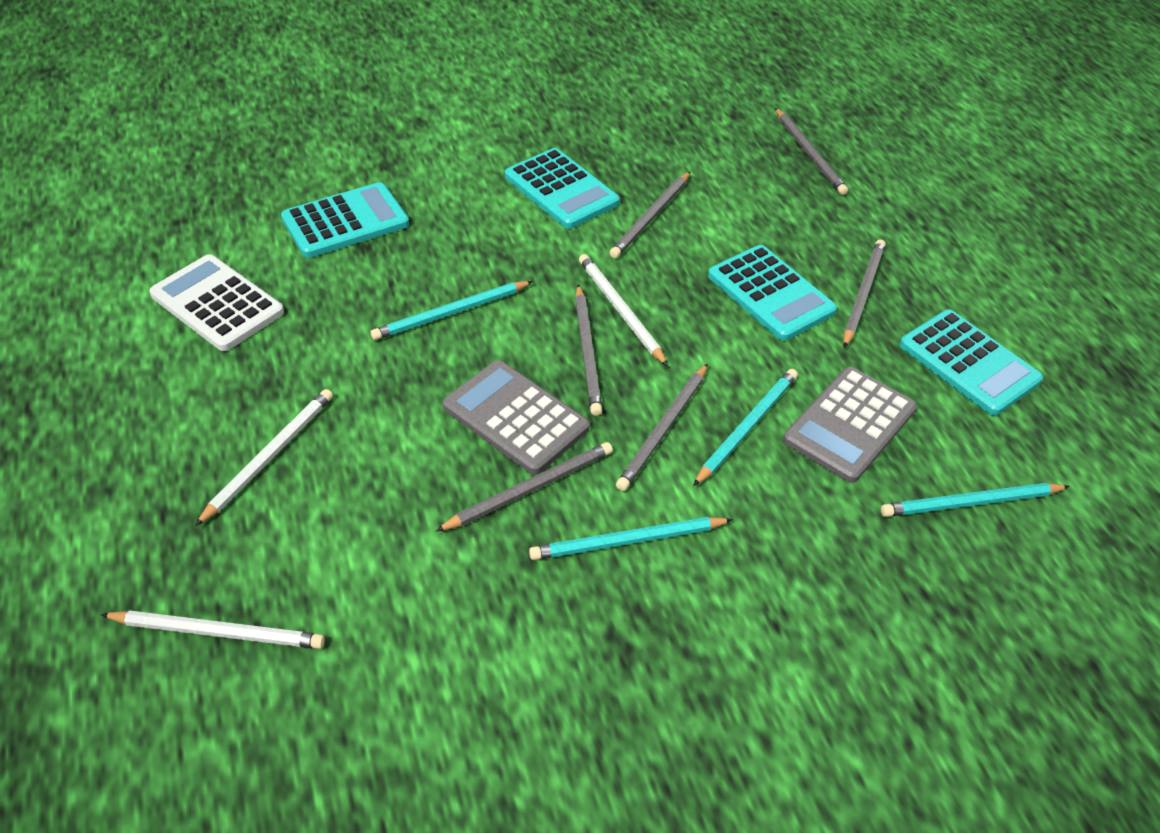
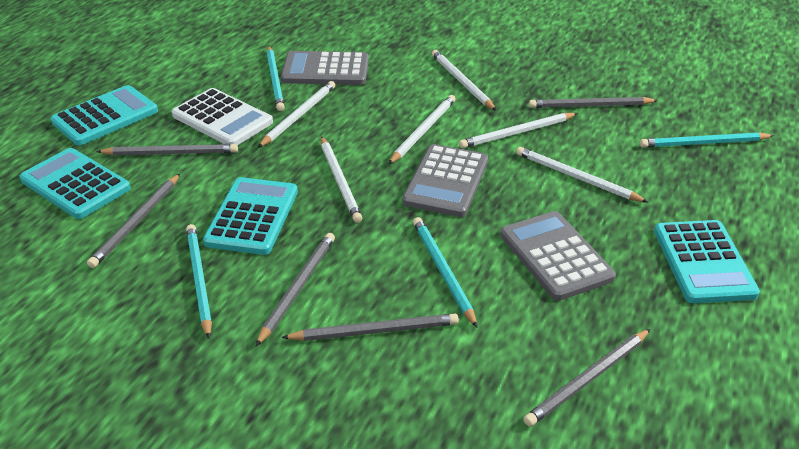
grey calculator: 2 -> 3
white pencil: 3 -> 6

